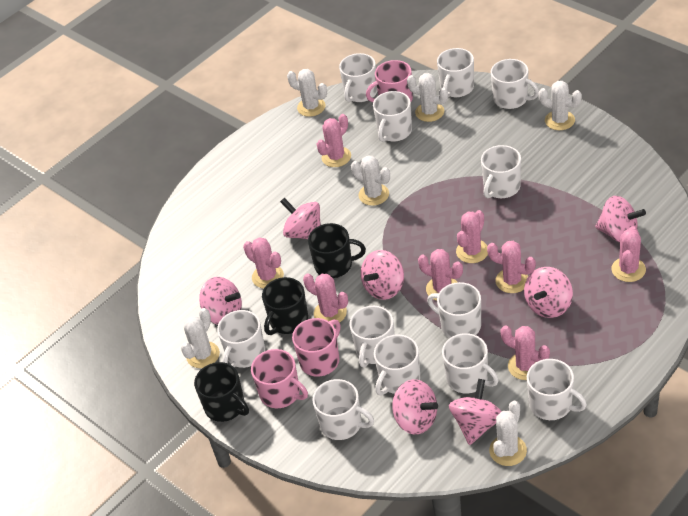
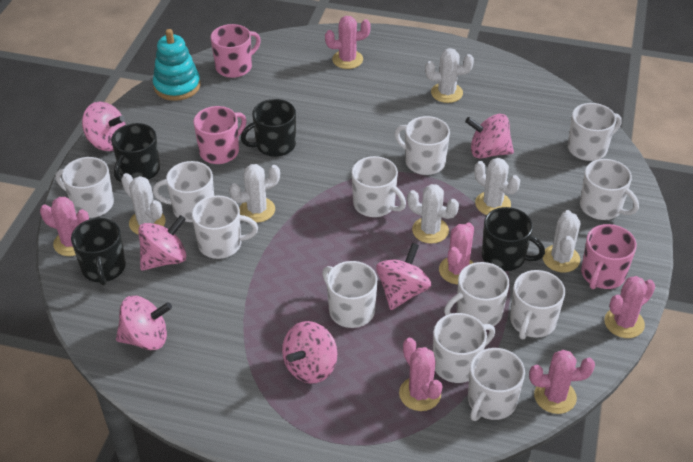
black mug: 3 -> 4
pink cactus: 8 -> 6
pink spinning top: 7 -> 6
turquoise stacking toy: 0 -> 1

